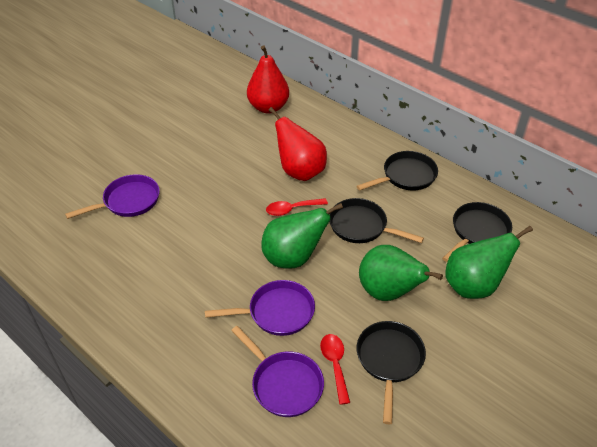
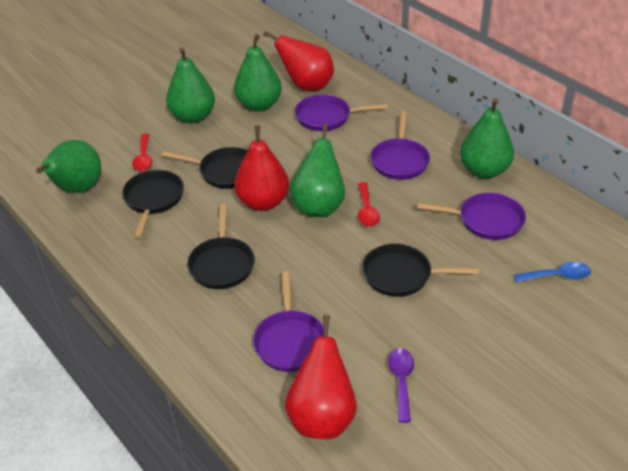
blue spoon: 0 -> 1
green pear: 3 -> 5
purple pan: 3 -> 4
purple spoon: 0 -> 1
red pear: 2 -> 3

